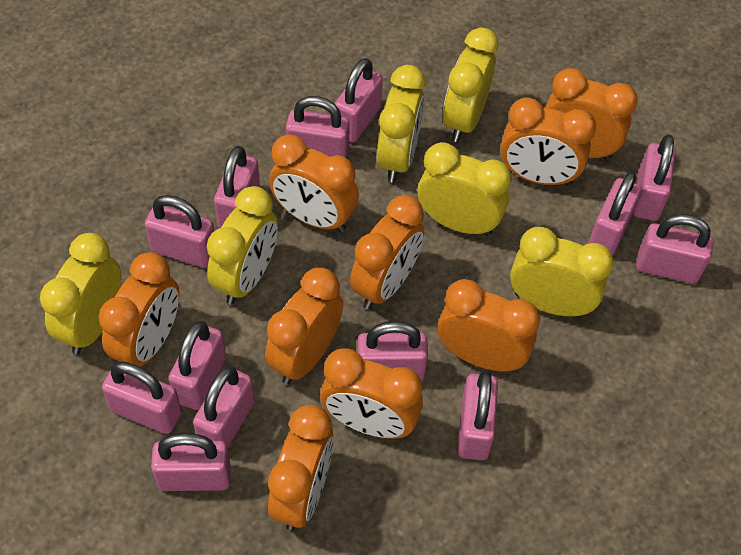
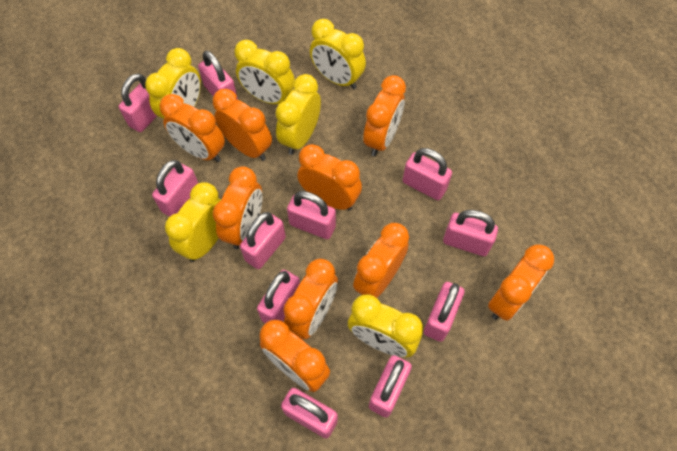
pink padlock: 13 -> 11

